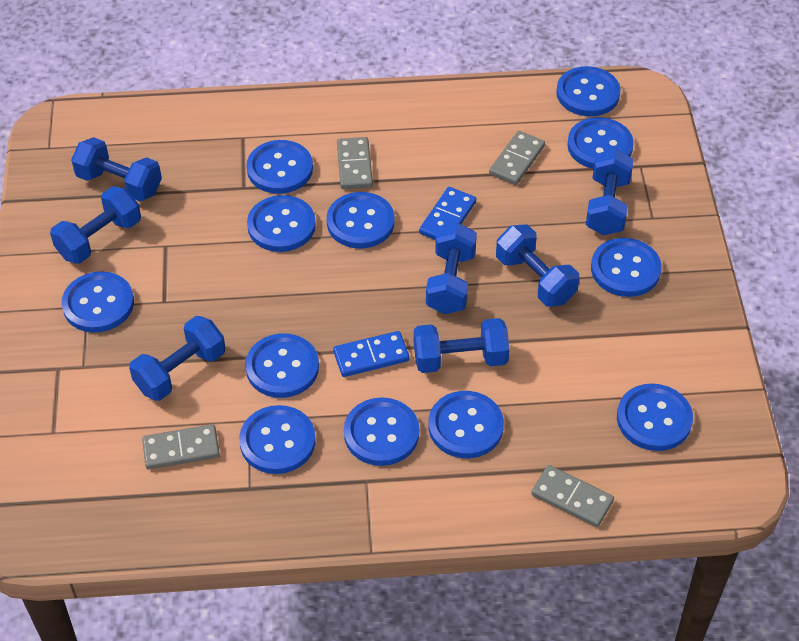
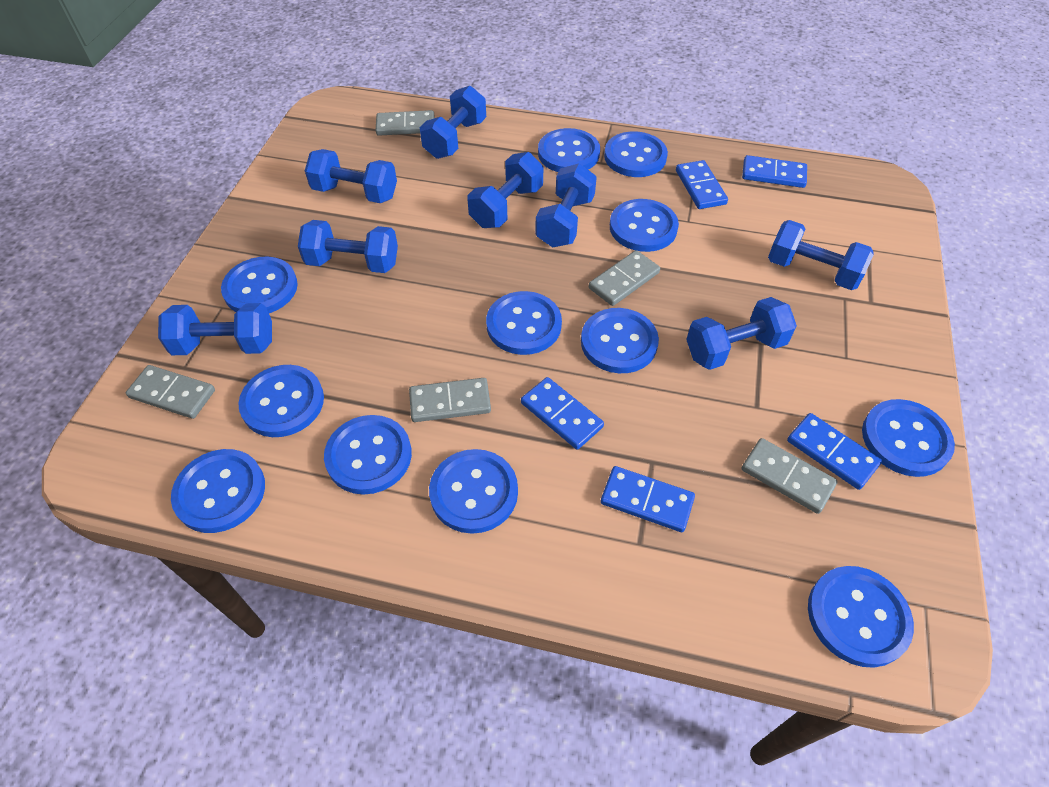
blue domino: 2 -> 5
blue dumbbell: 7 -> 8
grey domino: 4 -> 5

